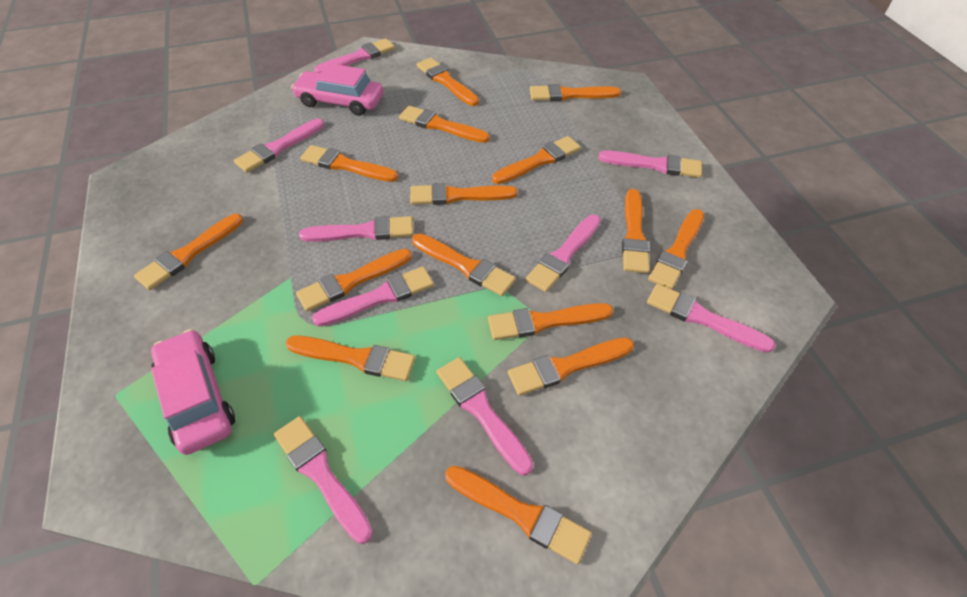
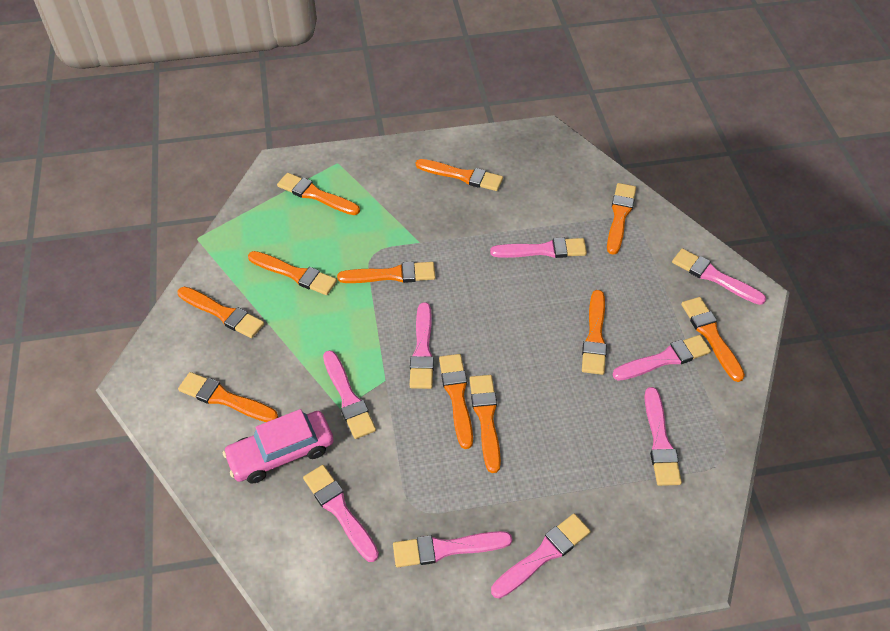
orange brush: 15 -> 11
pink car: 2 -> 1

